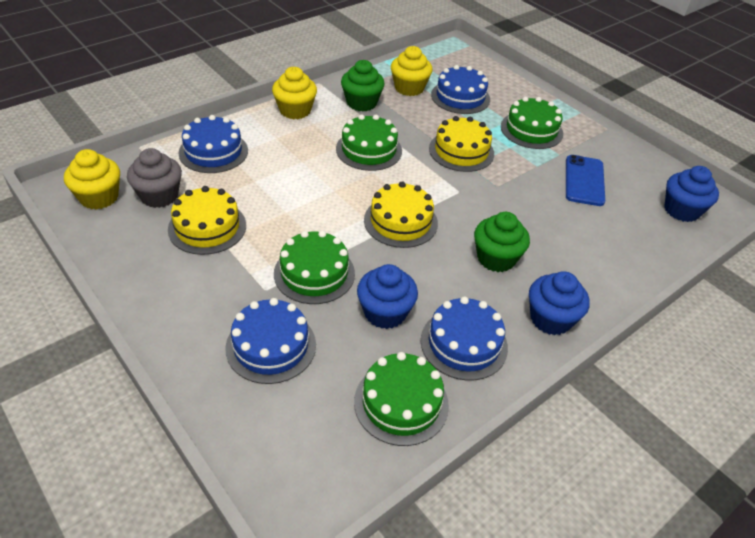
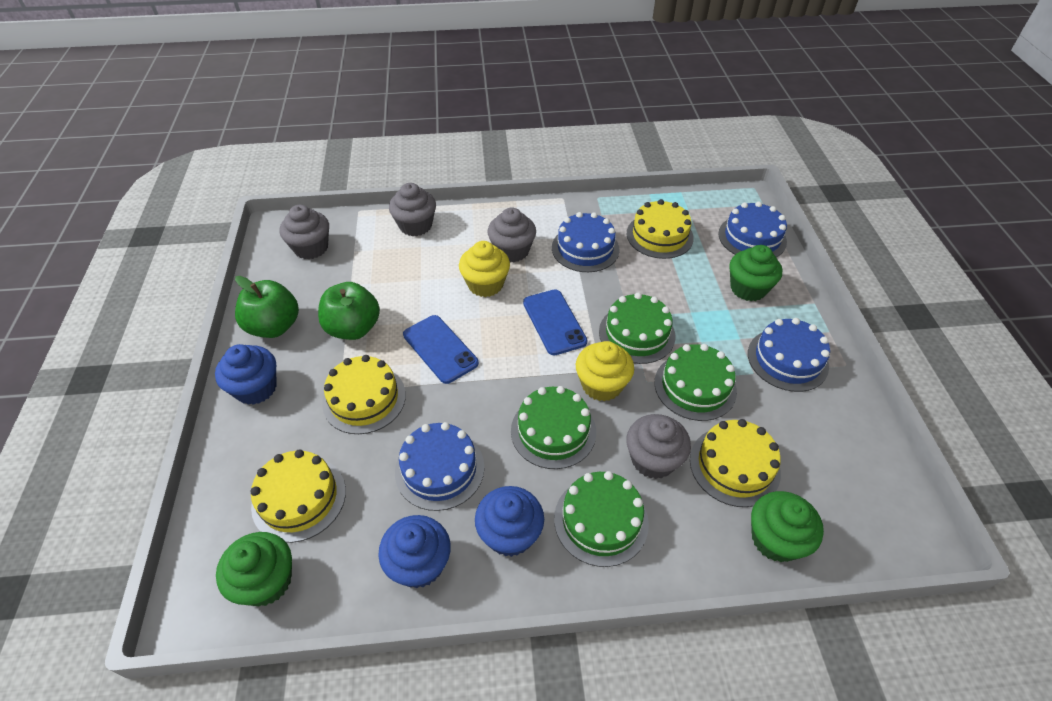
blue phone: 1 -> 2
green apple: 0 -> 2
green cupcake: 2 -> 3
grey cupcake: 1 -> 4
yellow cake: 3 -> 4
yellow cupcake: 3 -> 2

